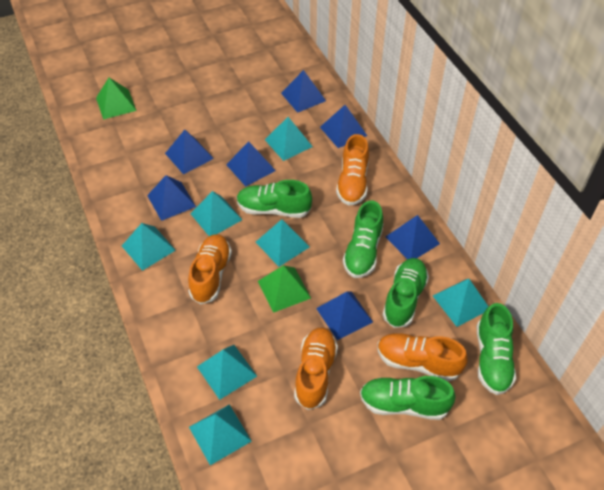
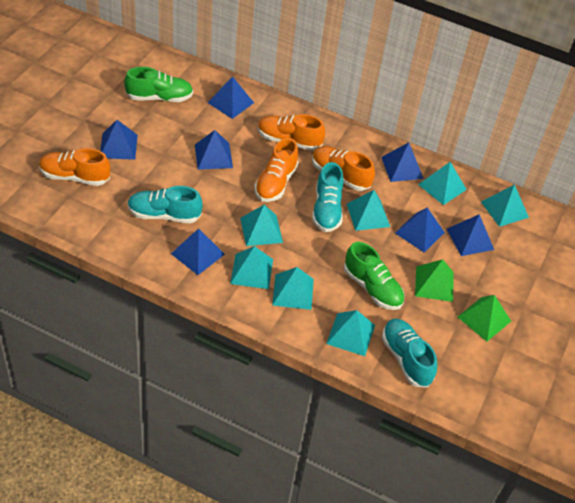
green shoe: 5 -> 2
turquoise shoe: 0 -> 3

